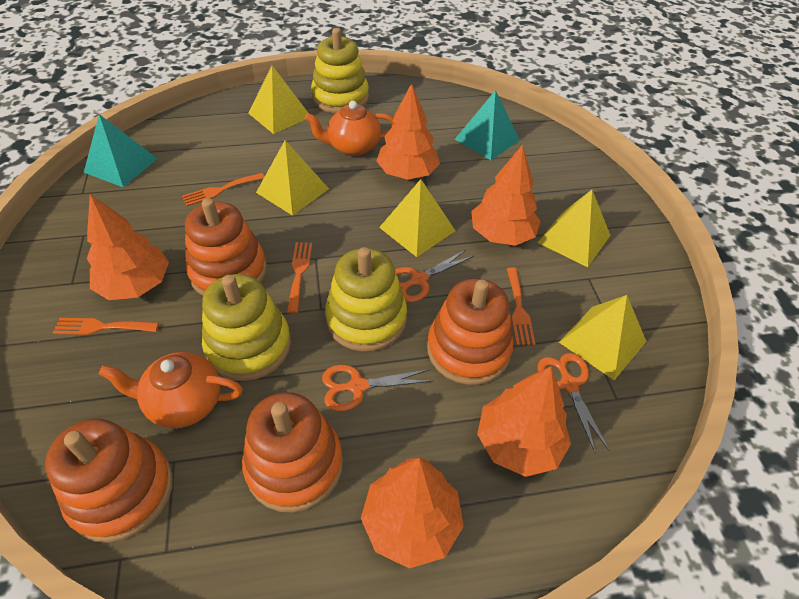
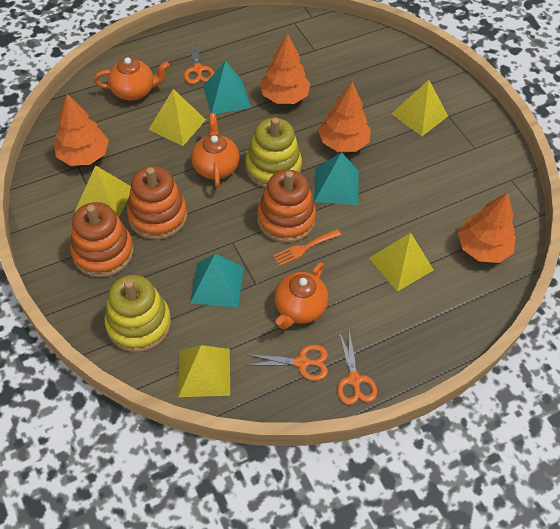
orange fork: 4 -> 1
orange stacking toy: 4 -> 3
orange teapot: 2 -> 3
orange tree: 5 -> 4
turquoise pyramid: 2 -> 3
yellow stacking toy: 3 -> 2

